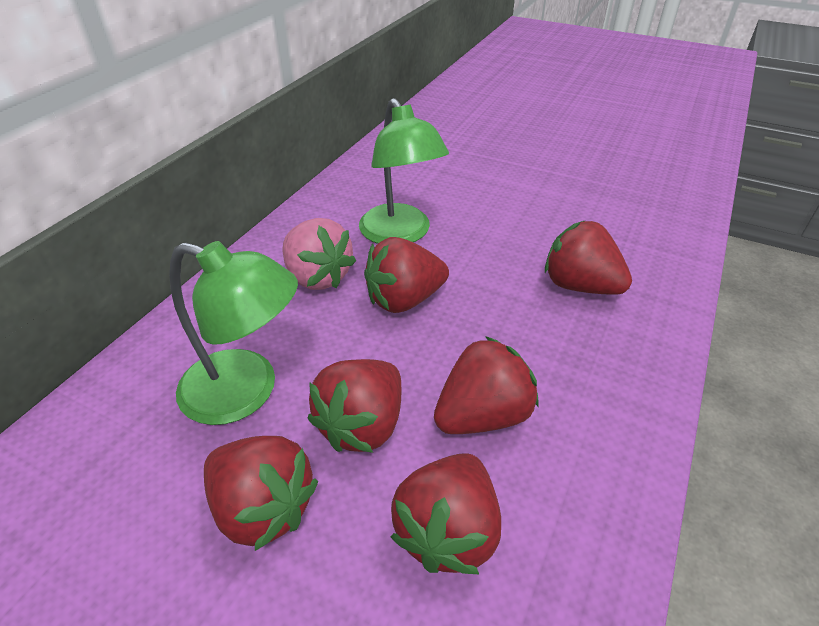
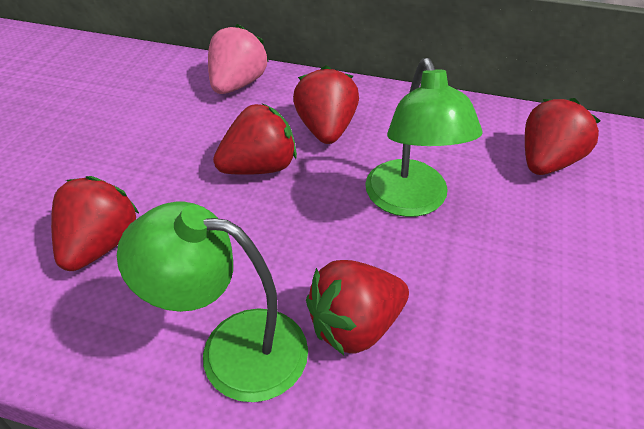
red strawberry: 6 -> 5

